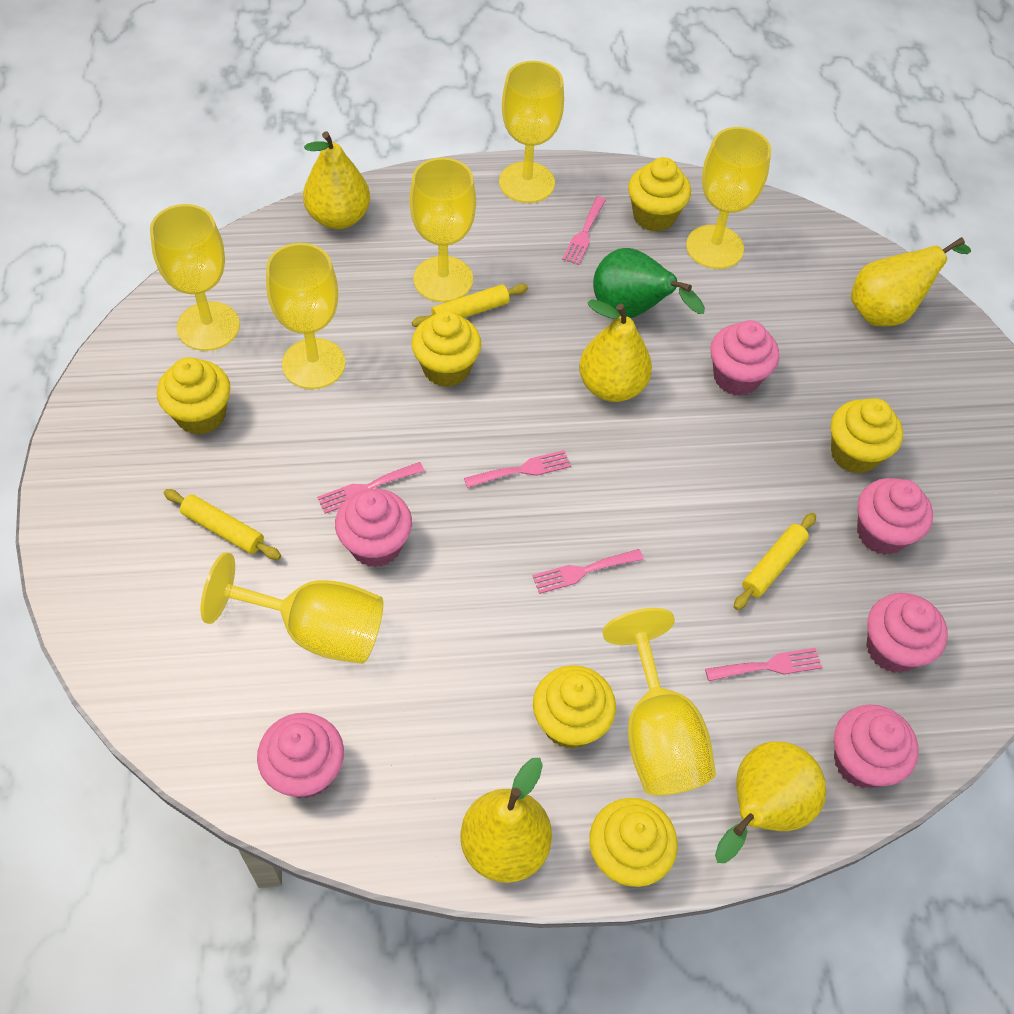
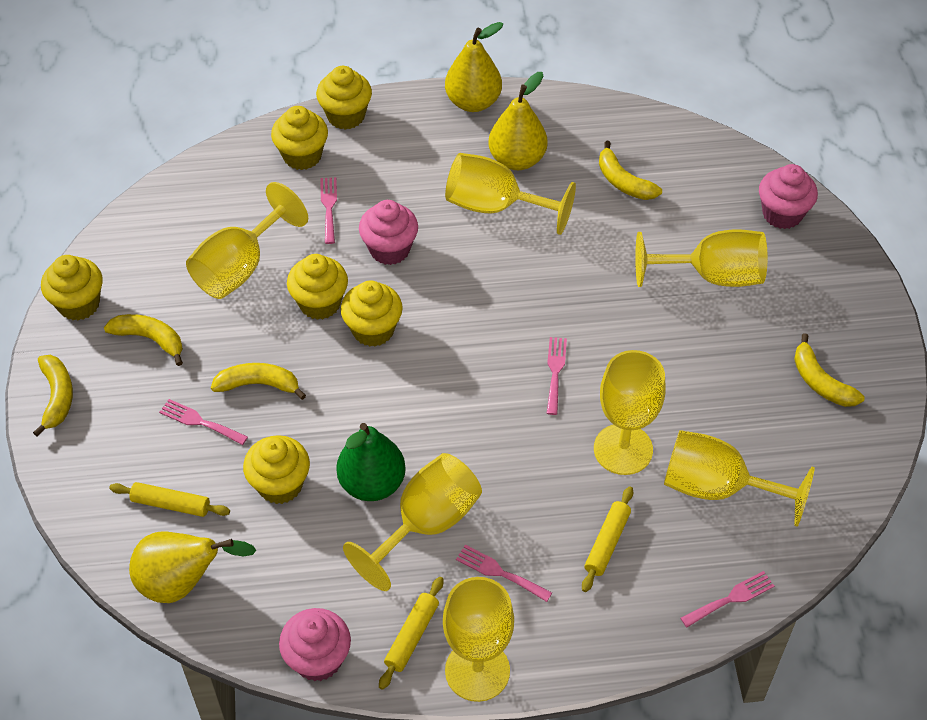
pink cupcake: 6 -> 3
yellow banana: 0 -> 5
yellow pear: 5 -> 3

